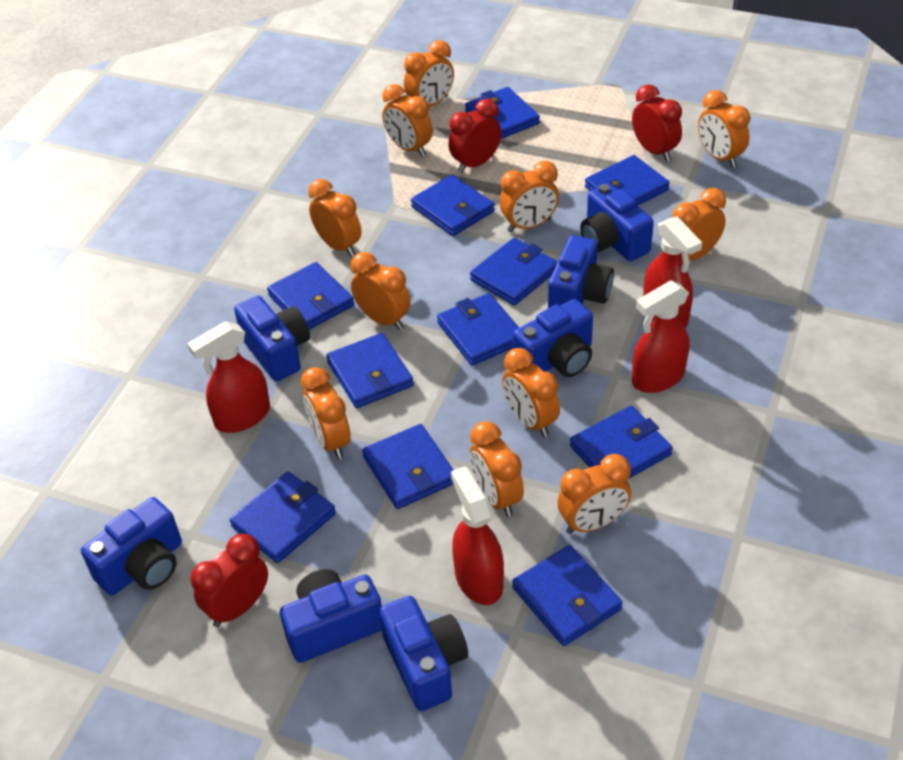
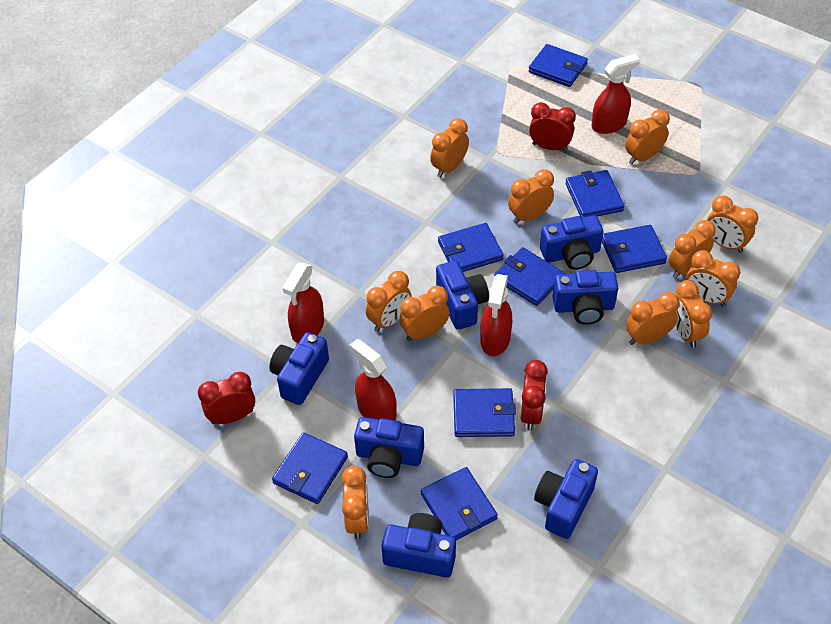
blue wallet: 11 -> 8

